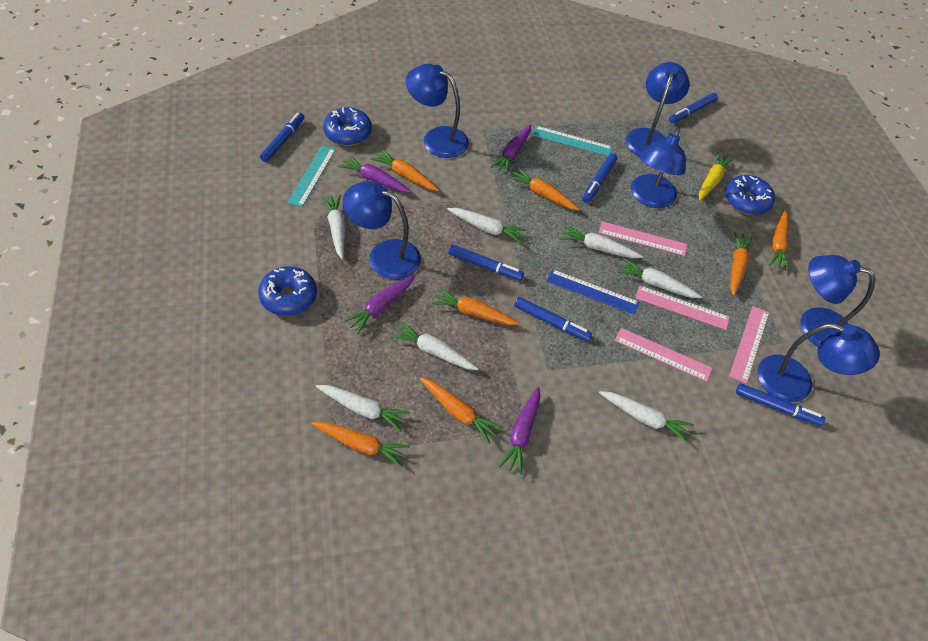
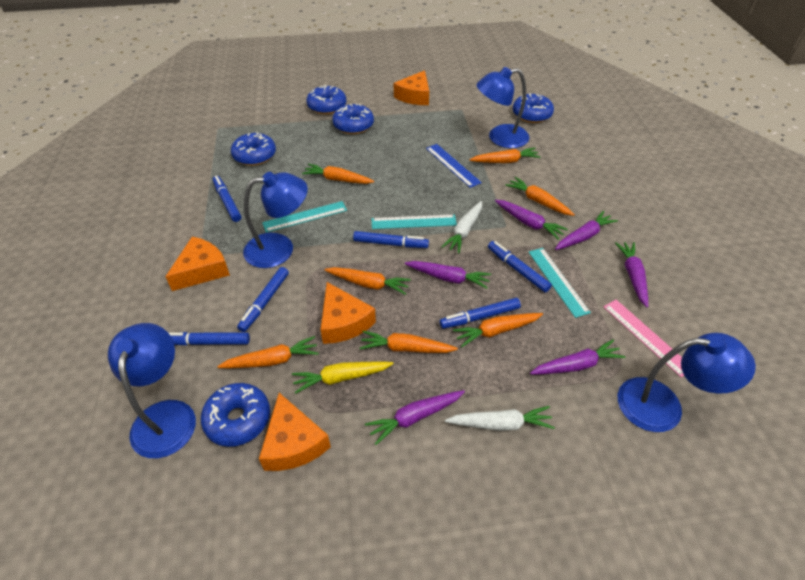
blue donut: 3 -> 5
blue lamp: 6 -> 4
orange cheese: 0 -> 4
pink ruler: 4 -> 1
purple carrot: 4 -> 6
turquoise ruler: 2 -> 3
white carrot: 7 -> 2

